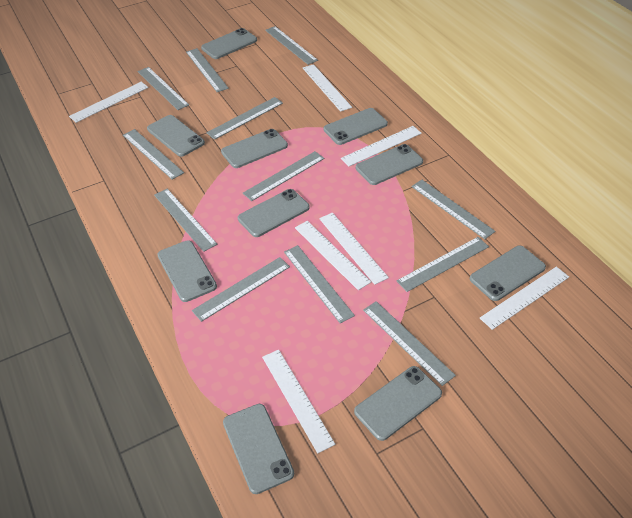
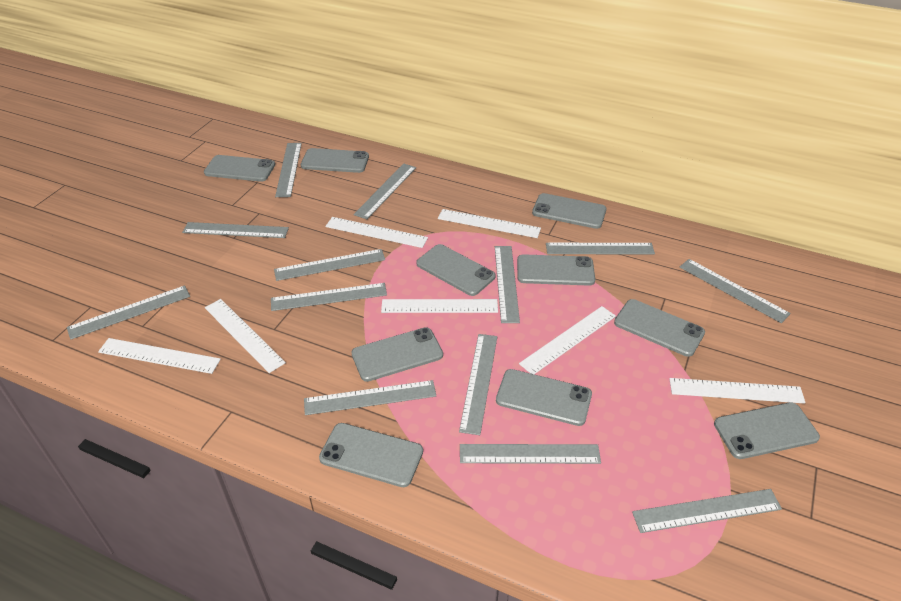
grey ruler: 12 -> 13

